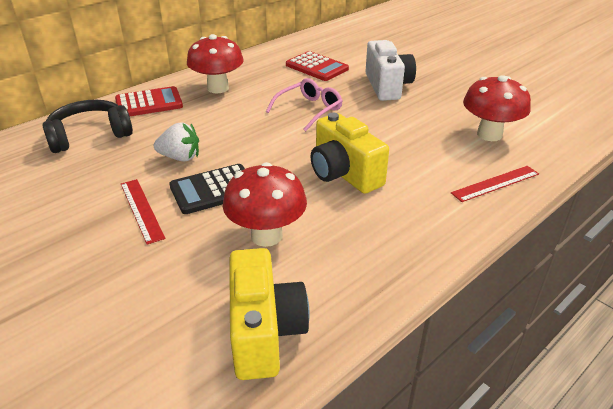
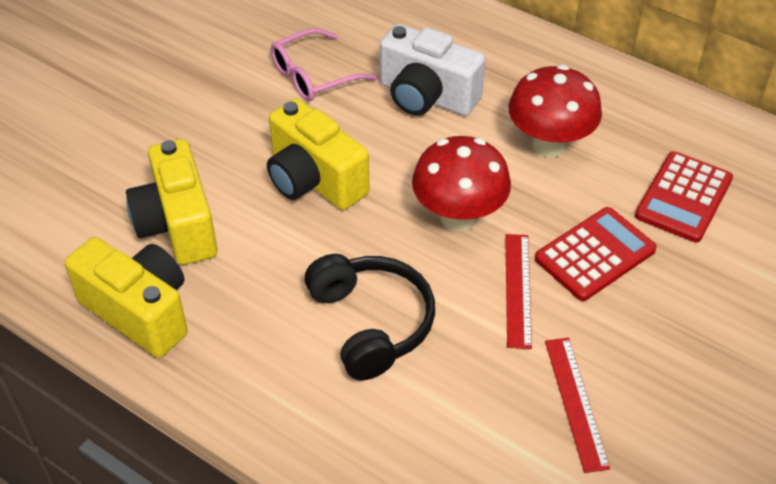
black calculator: 1 -> 0
red mushroom: 3 -> 2
white strawberry: 1 -> 0
yellow camera: 2 -> 3

